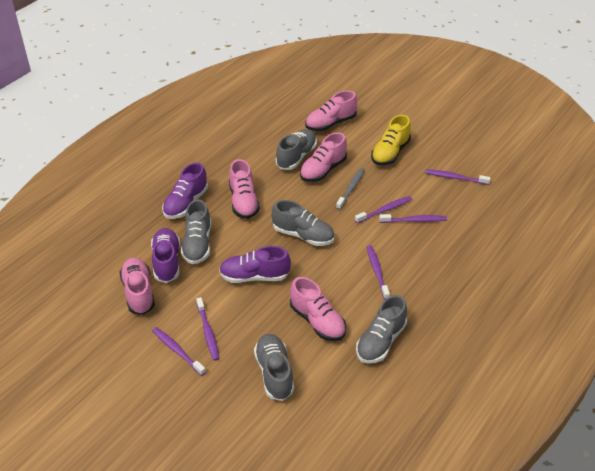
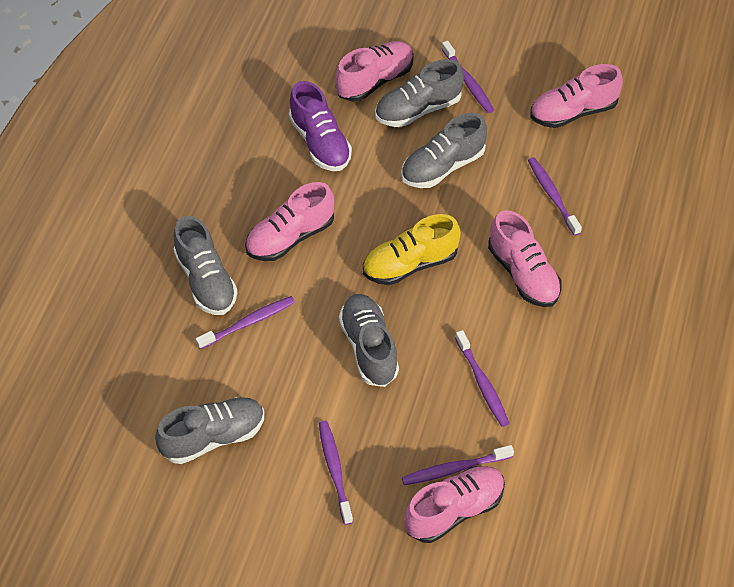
grey toothbrush: 1 -> 0
purple shoe: 3 -> 1

